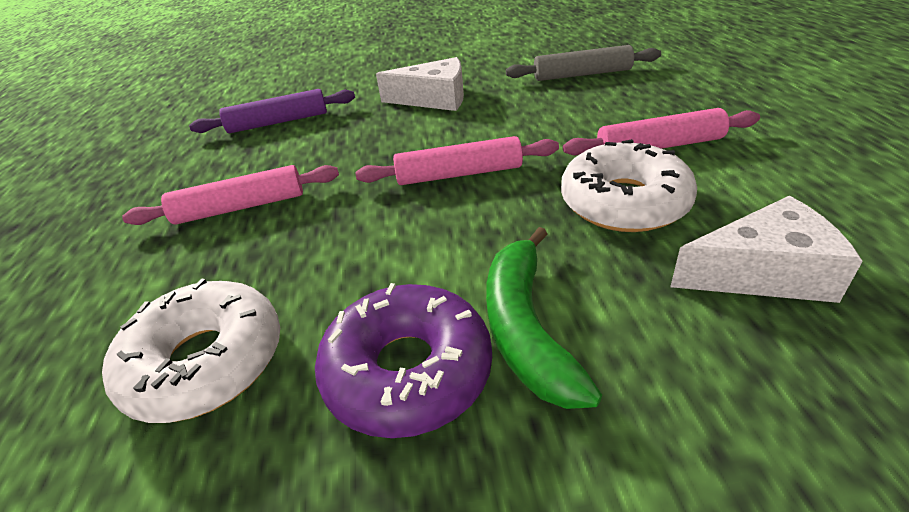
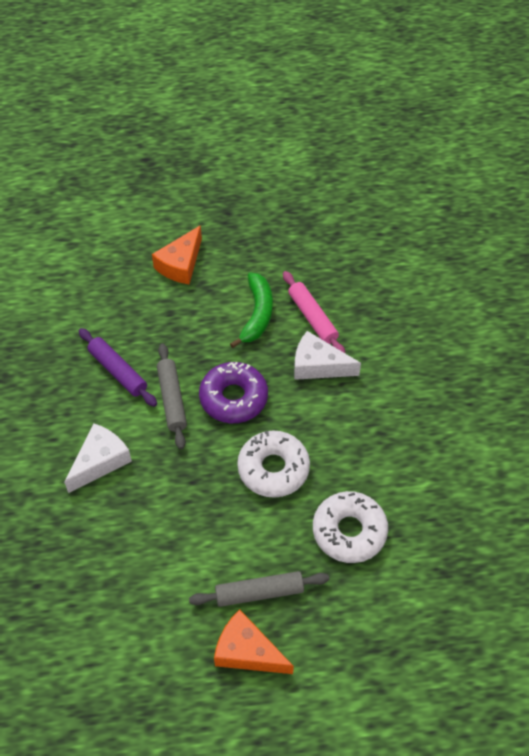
grey rolling pin: 1 -> 2
orange cheese: 0 -> 2
pink rolling pin: 3 -> 1

